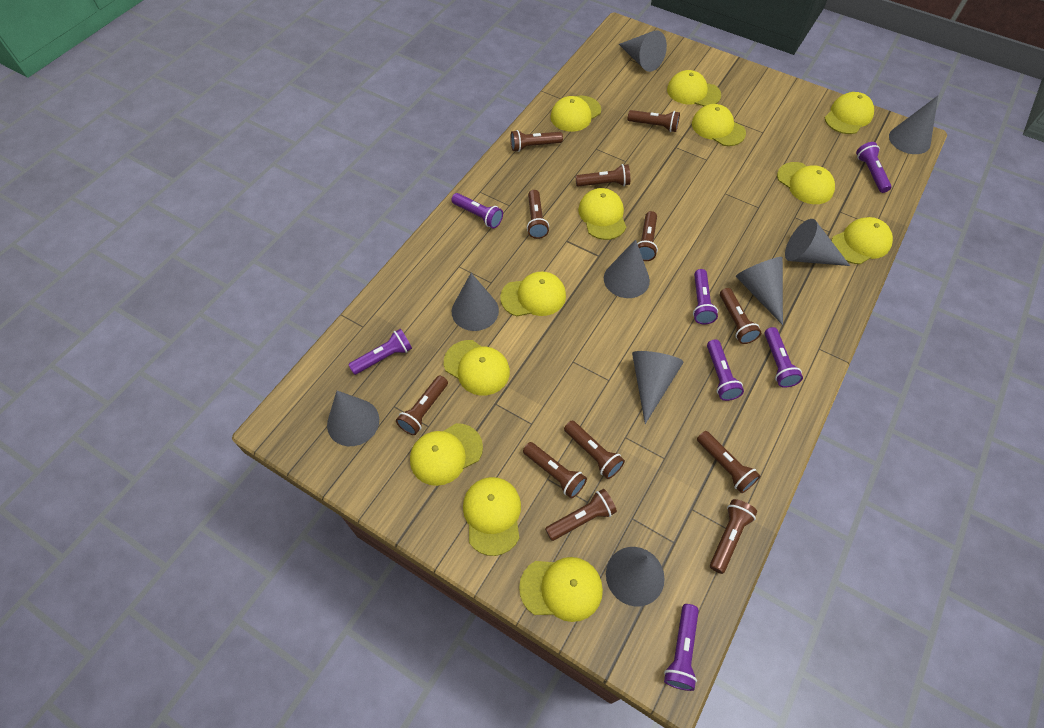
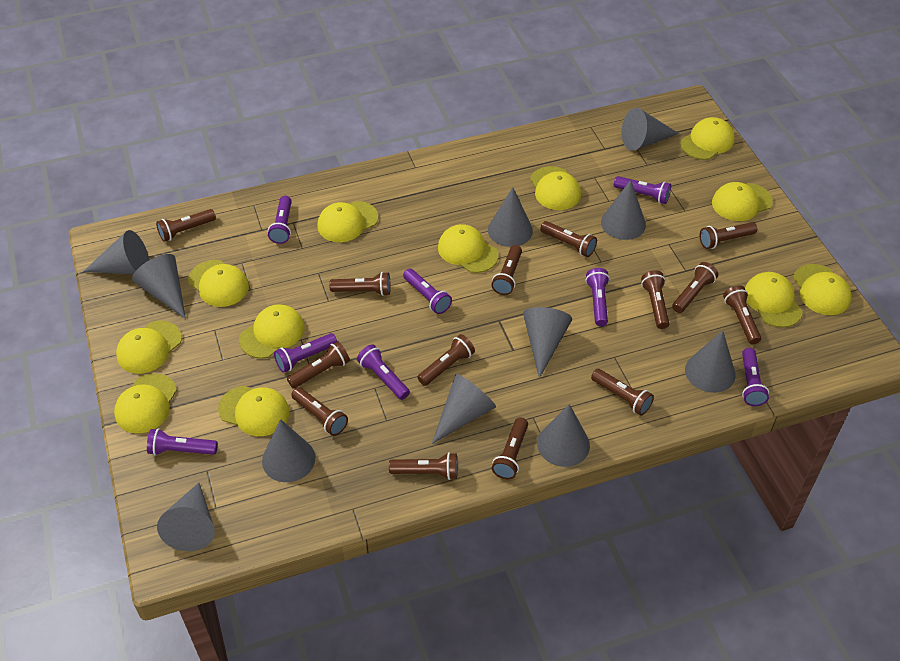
brown flashlight: 12 -> 14
grey cone: 9 -> 11
purple flashlight: 7 -> 8

